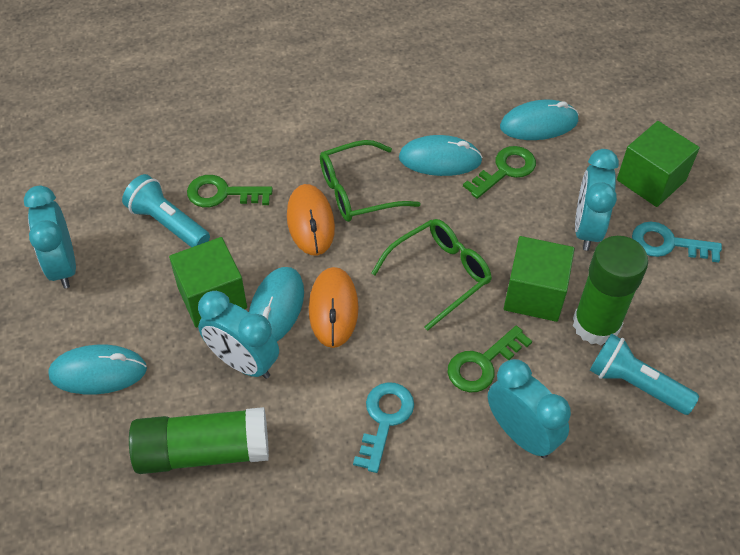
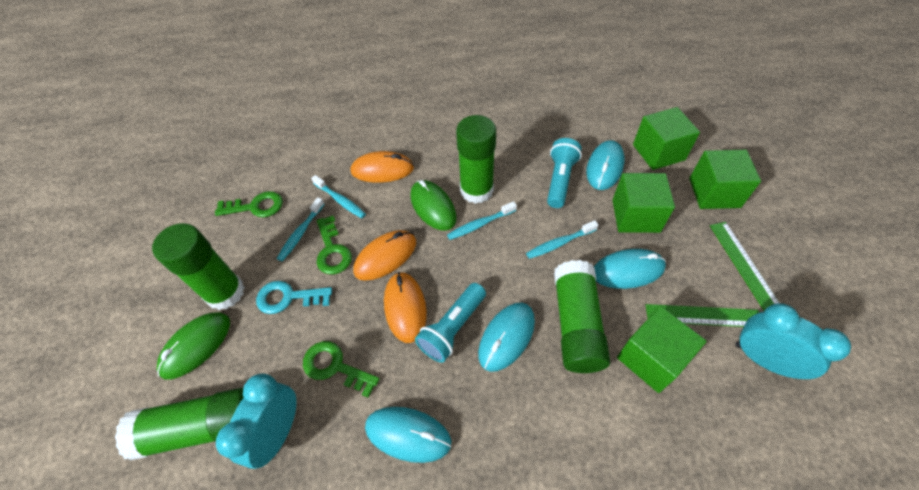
green cube: 3 -> 4
green glasses: 2 -> 0
green glue stick: 2 -> 4
green mouse: 0 -> 2
green ruler: 0 -> 2
orange mouse: 2 -> 3
turquoise clock: 4 -> 2
turquoise key: 2 -> 1
turquoise toothbrush: 0 -> 4

